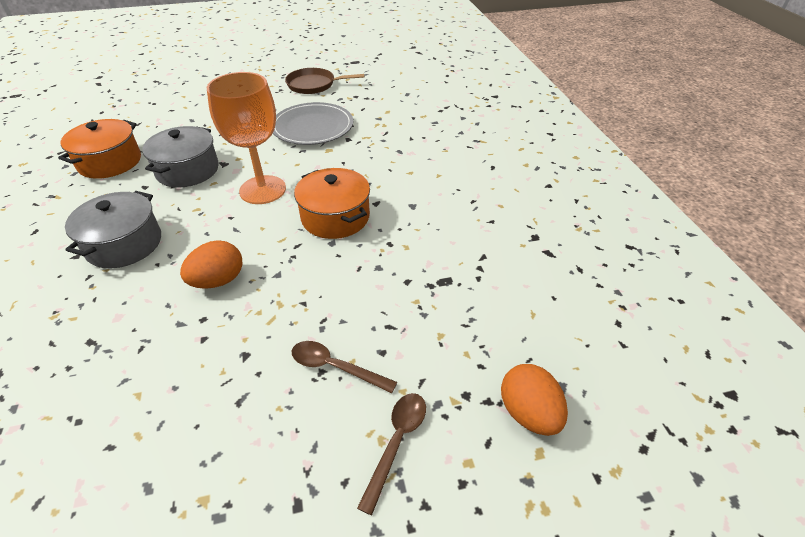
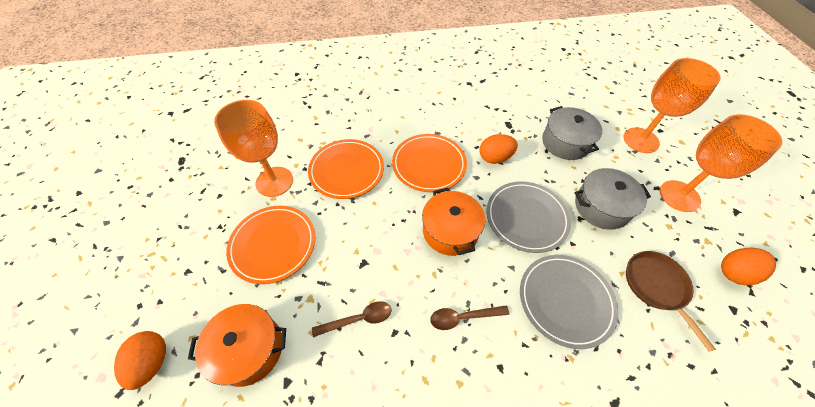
grey plate: 1 -> 2
orange egg: 2 -> 3
orange goblet: 1 -> 3
orange plate: 0 -> 3

